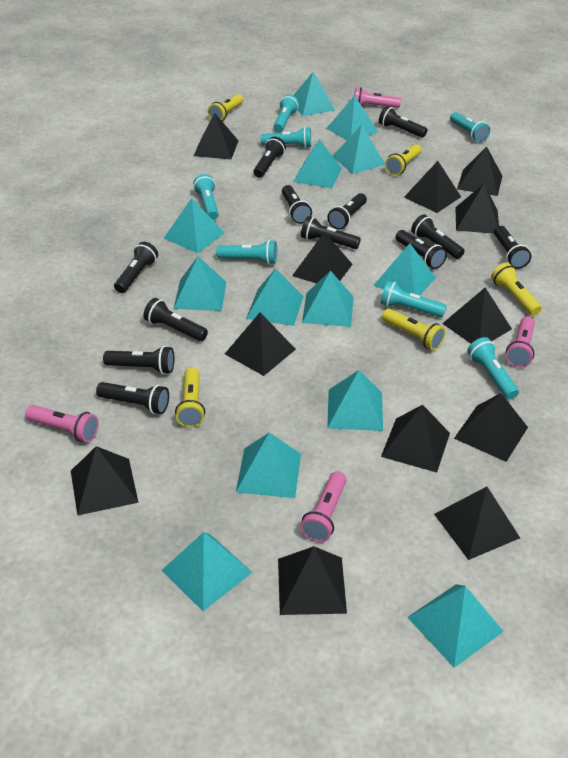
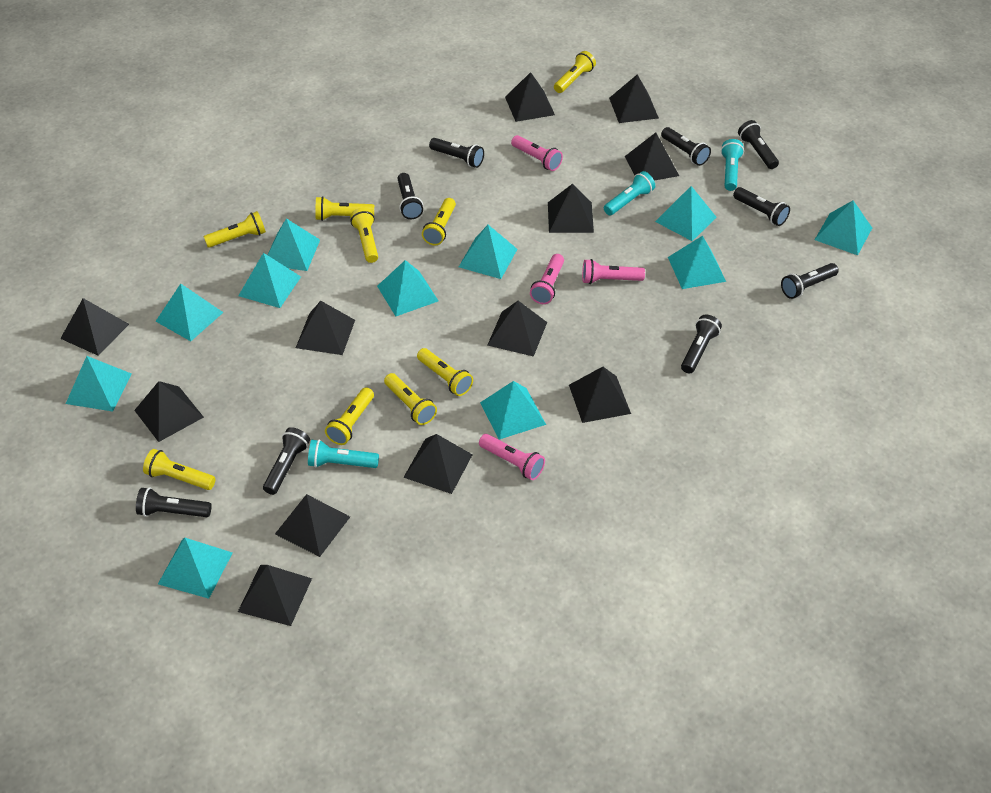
black flashlight: 12 -> 9
turquoise flashlight: 7 -> 3
turquoise pyramid: 13 -> 11
yellow flashlight: 5 -> 9

